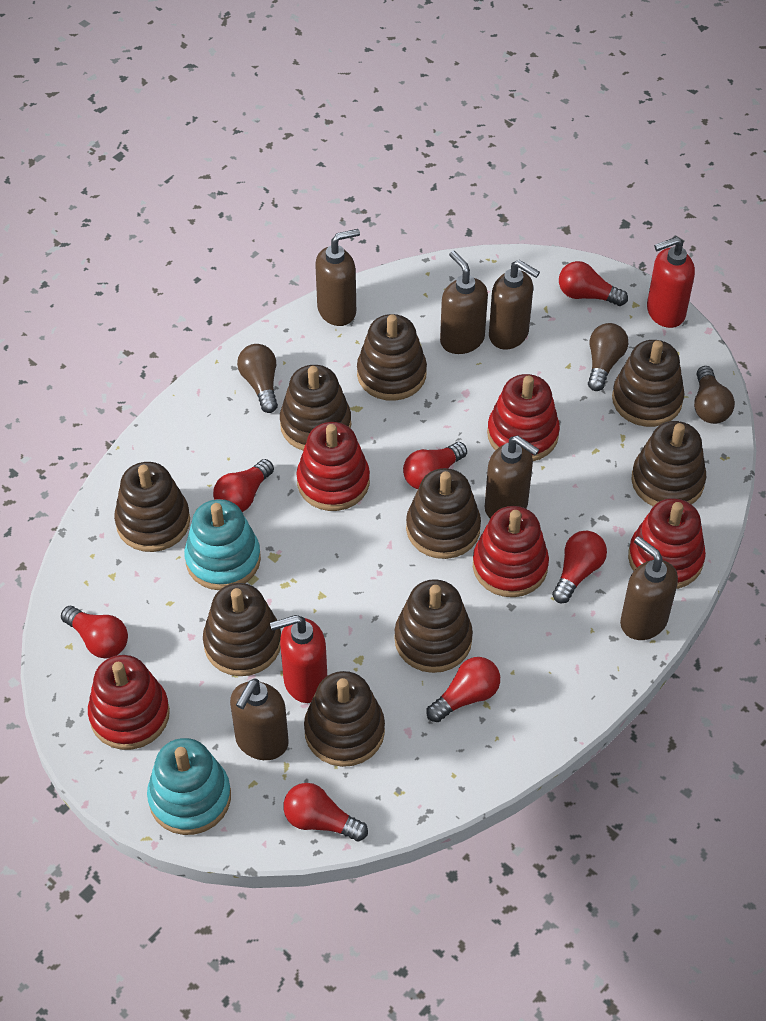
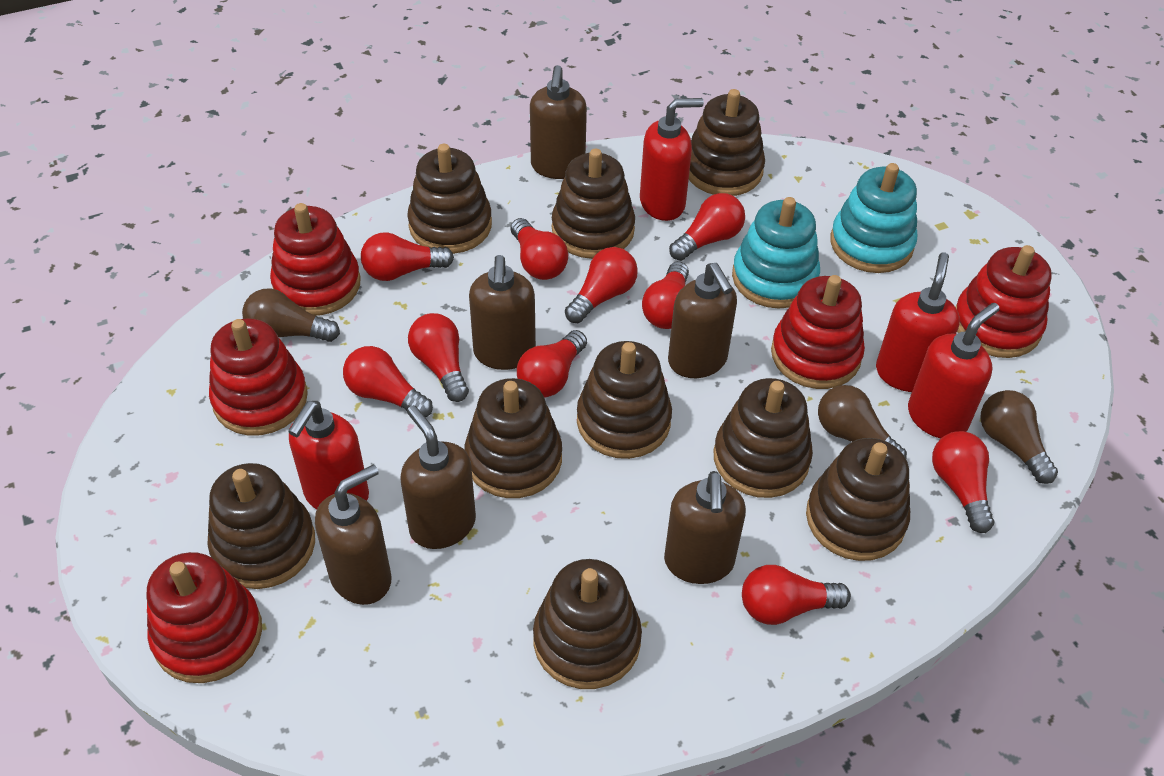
red light bulb: 7 -> 10
red soap dispenser: 2 -> 4

